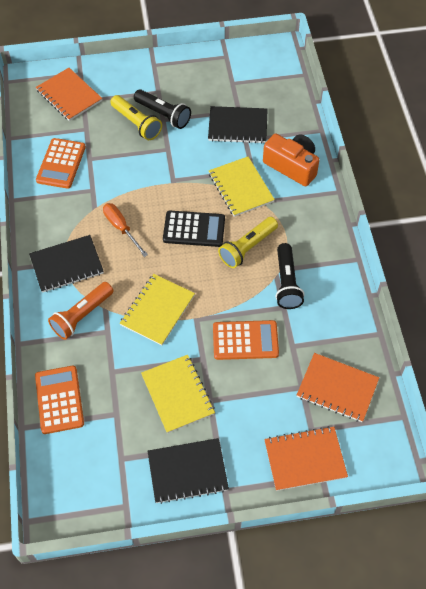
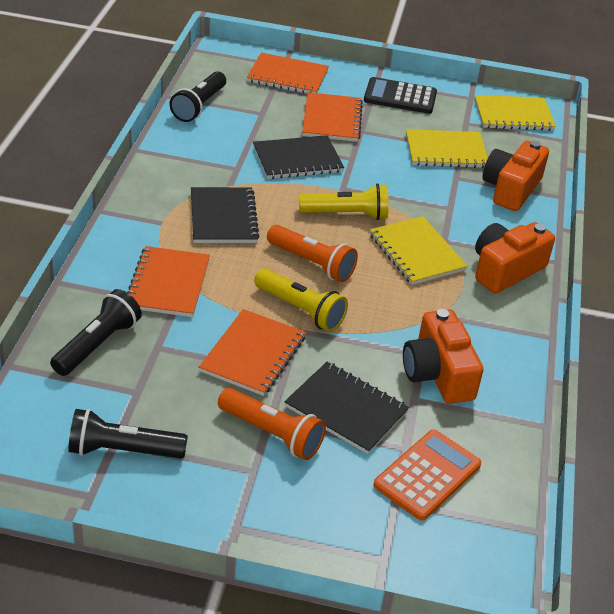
black flashlight: 2 -> 3
orange calculator: 3 -> 1
orange camera: 1 -> 3
orange flashlight: 1 -> 2
orange notebook: 3 -> 4
orange screwdriver: 1 -> 0

